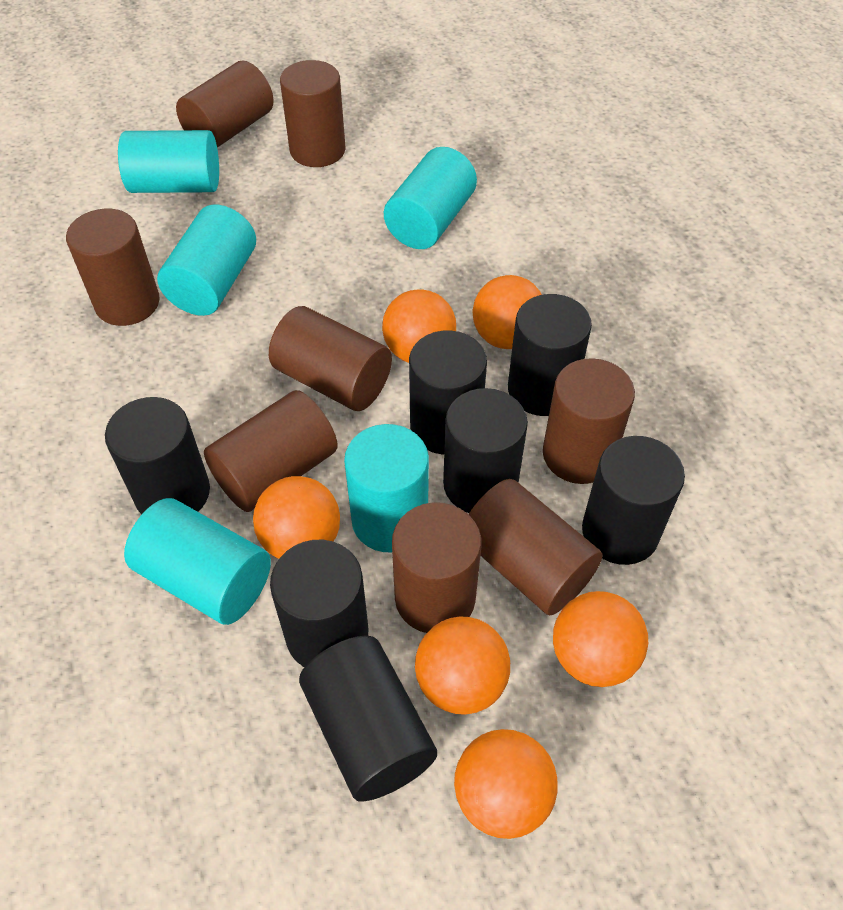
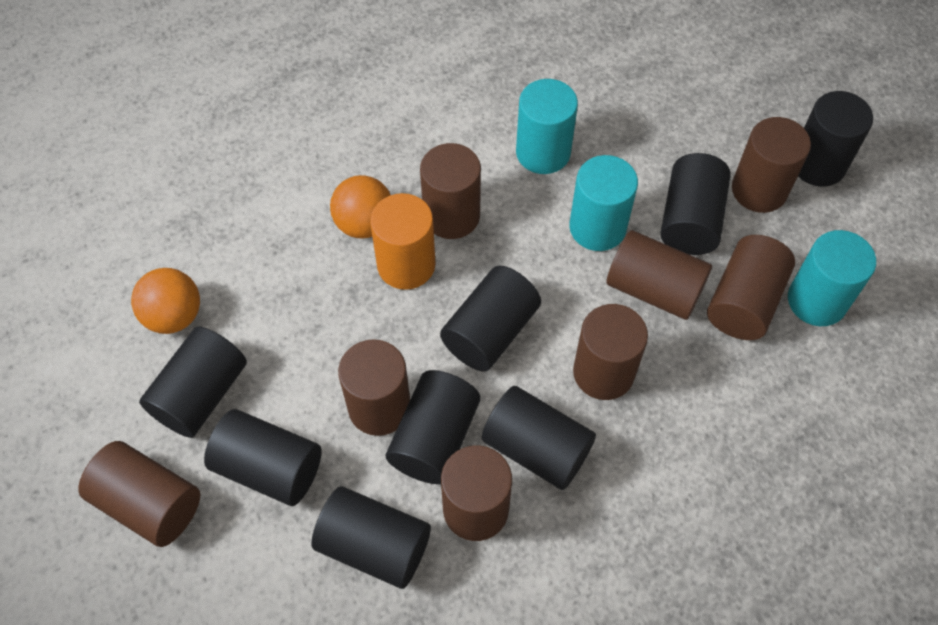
black cylinder: 7 -> 8
orange ball: 6 -> 2
orange cylinder: 0 -> 1
turquoise cylinder: 5 -> 3

